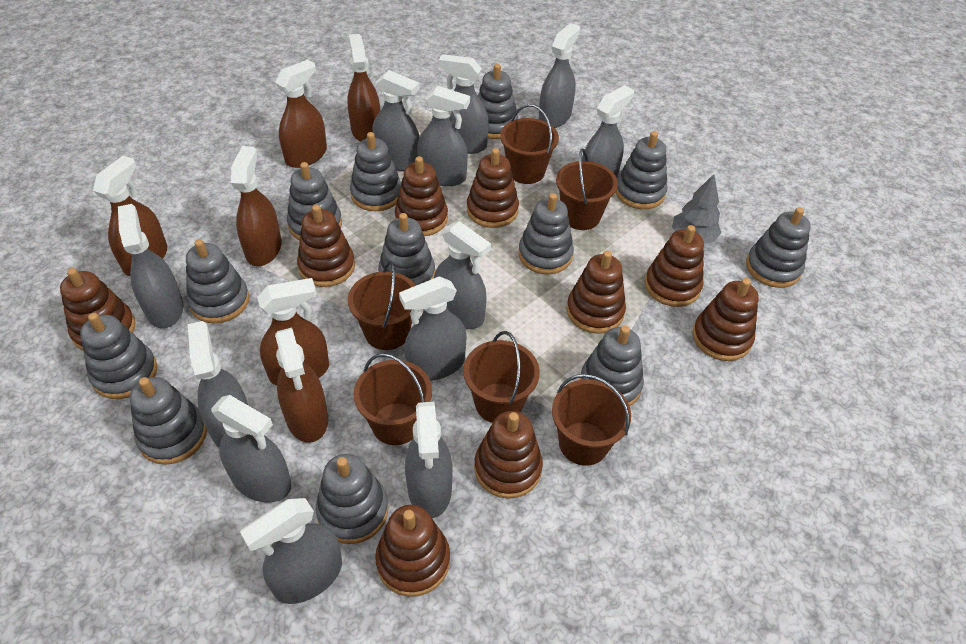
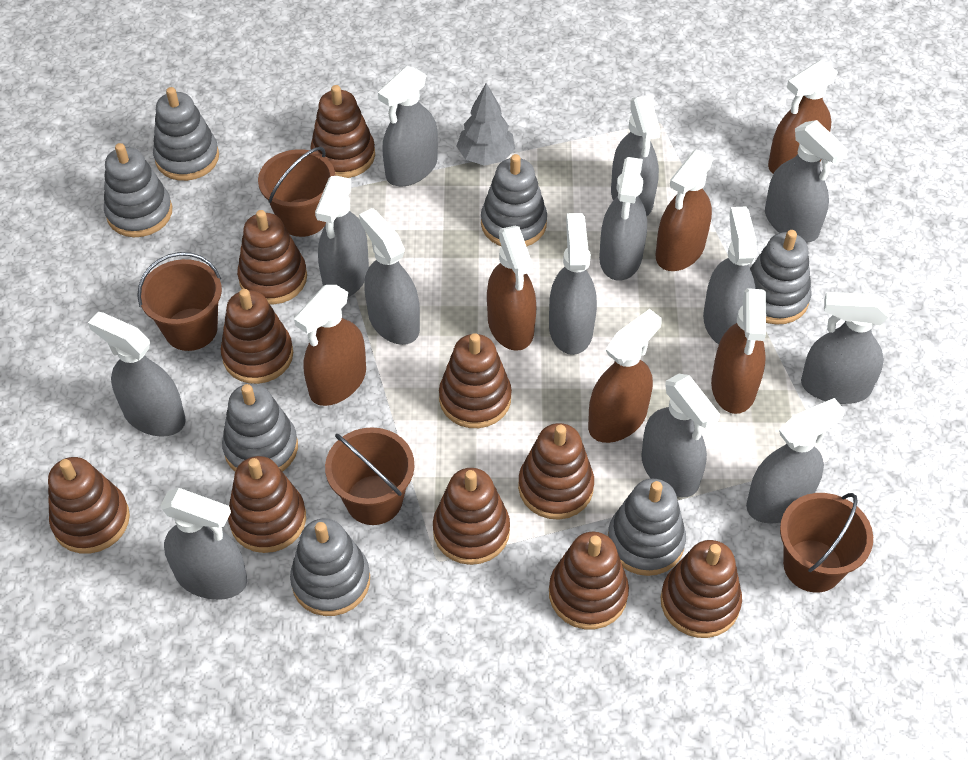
brown bucket: 6 -> 4
brown stacking toy: 9 -> 10
grey spray bottle: 12 -> 13
grey stacking toy: 12 -> 7

